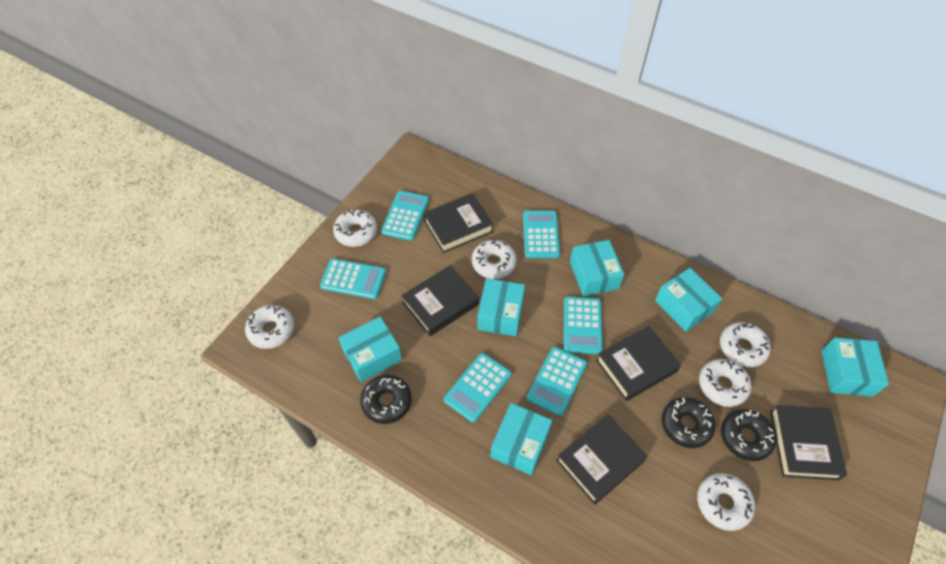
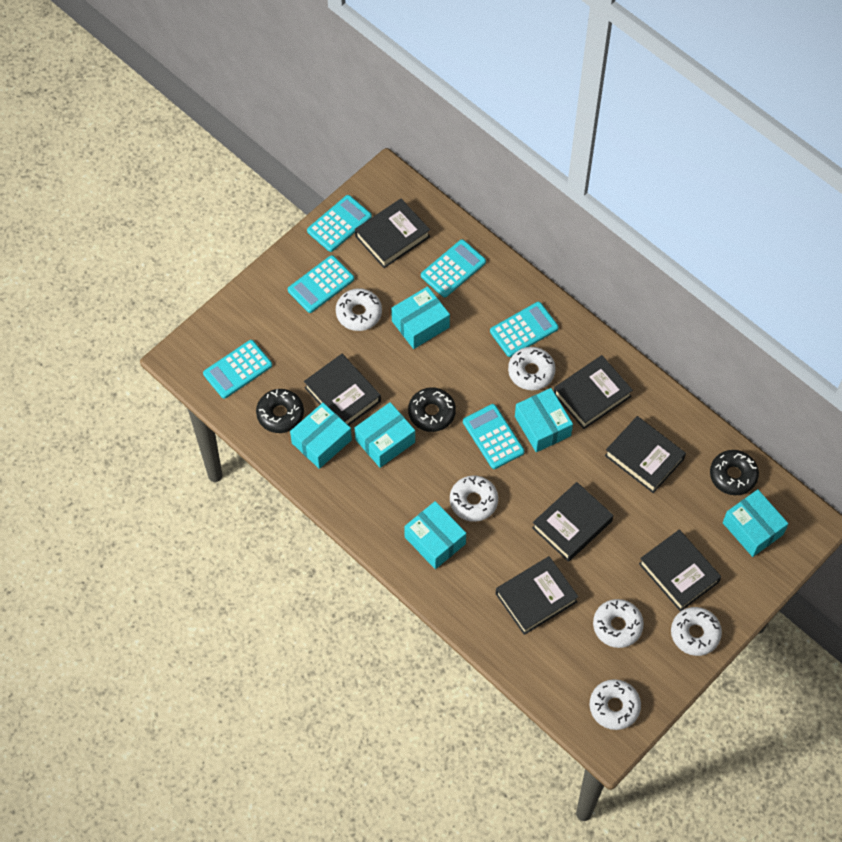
black book: 5 -> 7

